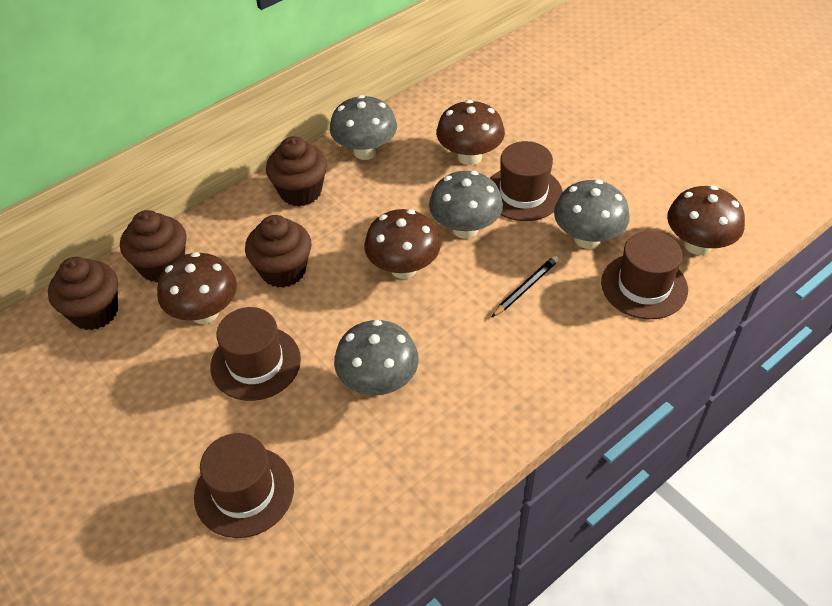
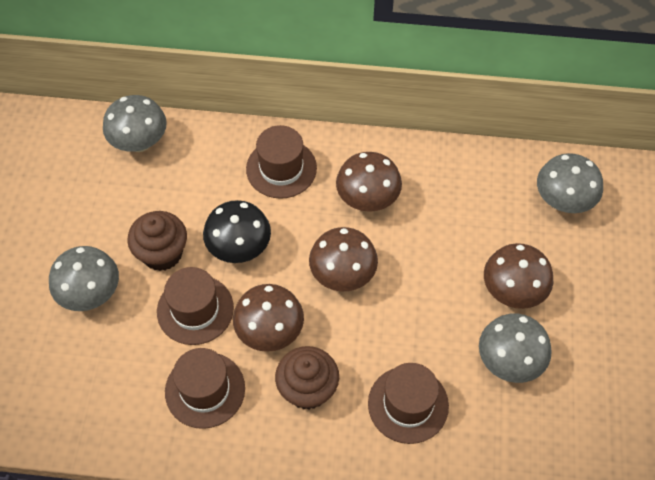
black mushroom: 0 -> 1
black pencil: 1 -> 0
brown cupcake: 4 -> 2

